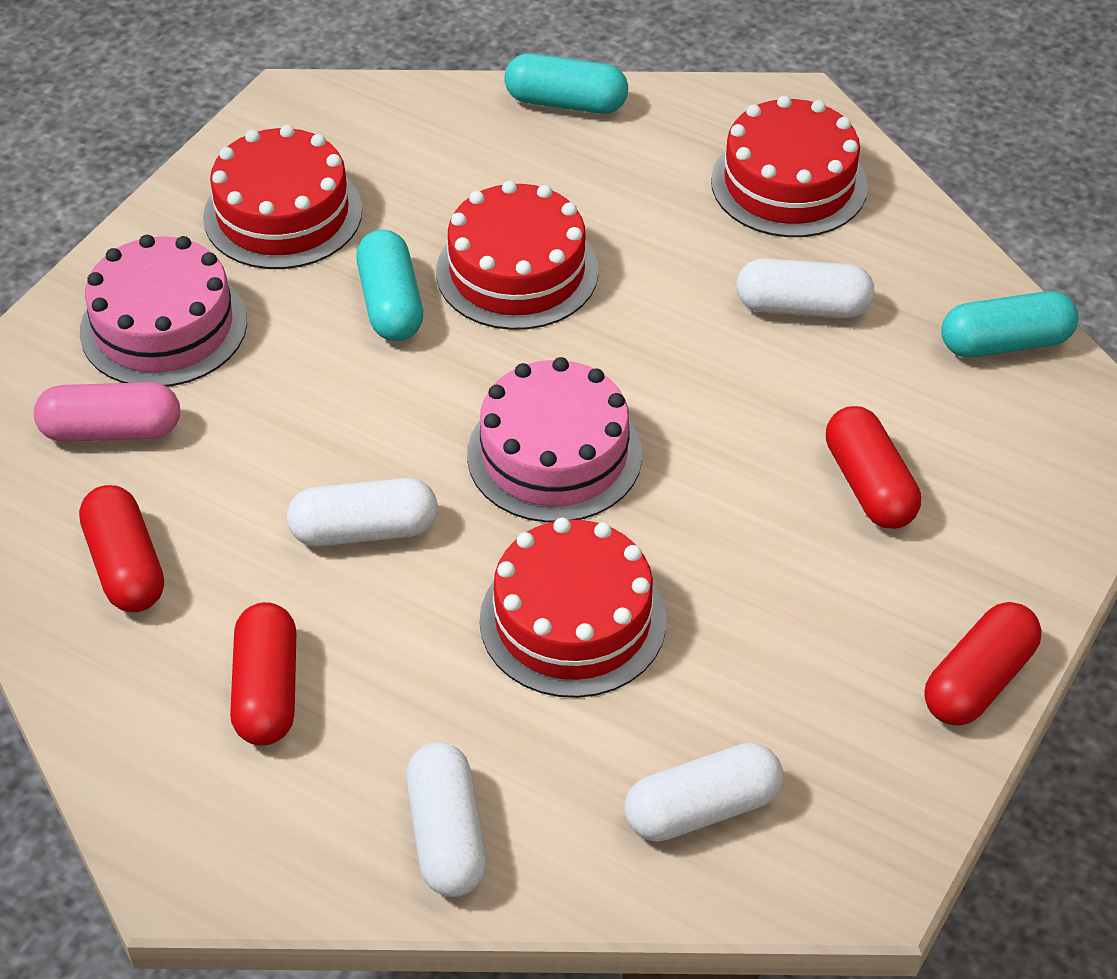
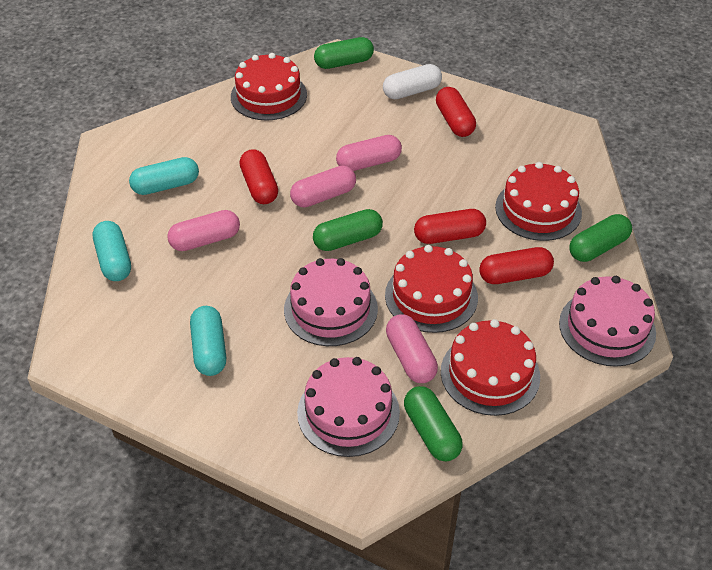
green capsule: 0 -> 4
pink cake: 2 -> 3
pink capsule: 1 -> 4
white capsule: 4 -> 1

